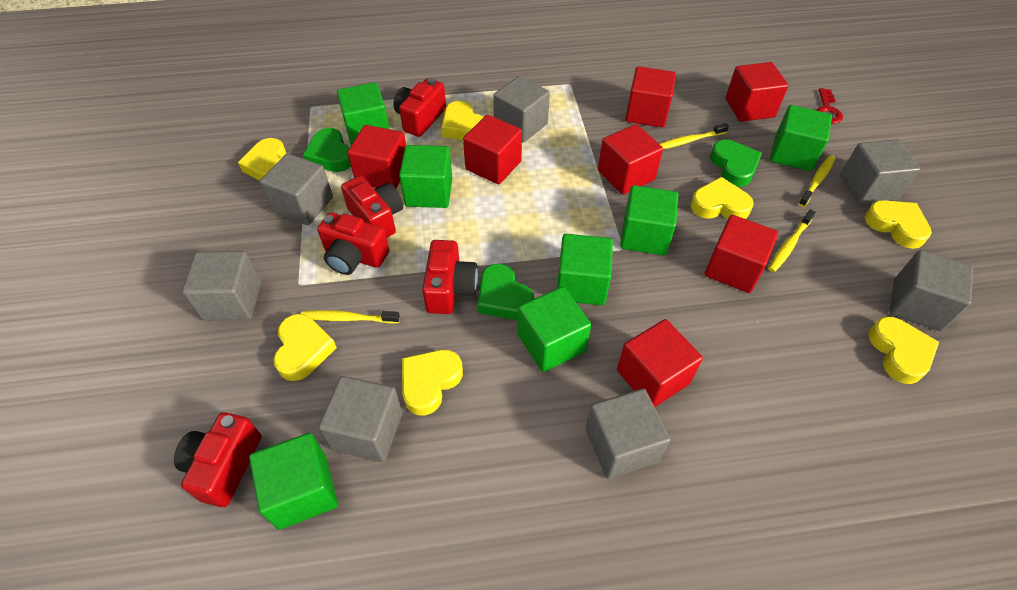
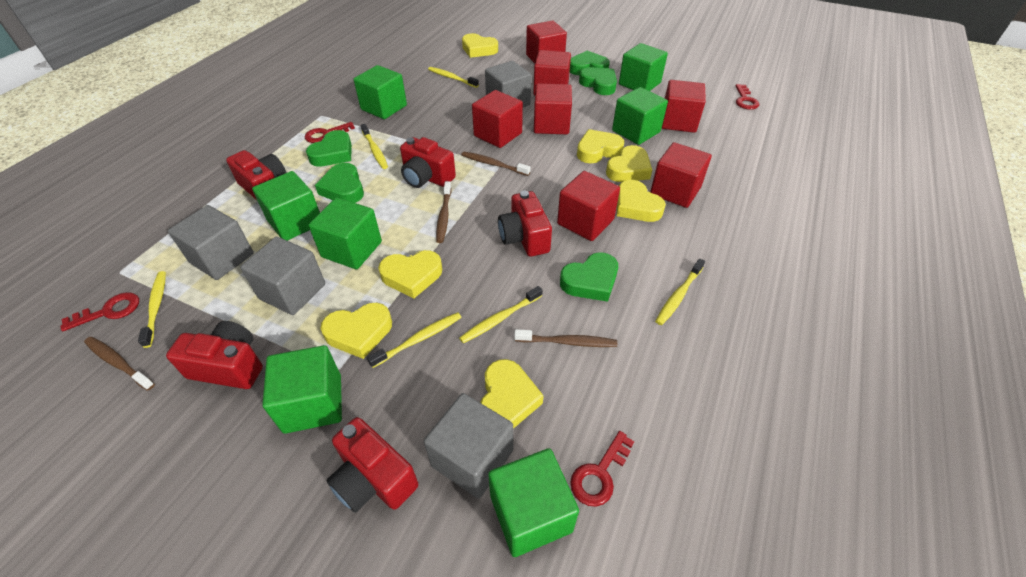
brown toothbrush: 0 -> 4
green heart: 3 -> 5
grey cube: 7 -> 4
red key: 1 -> 4
yellow toothbrush: 4 -> 6

